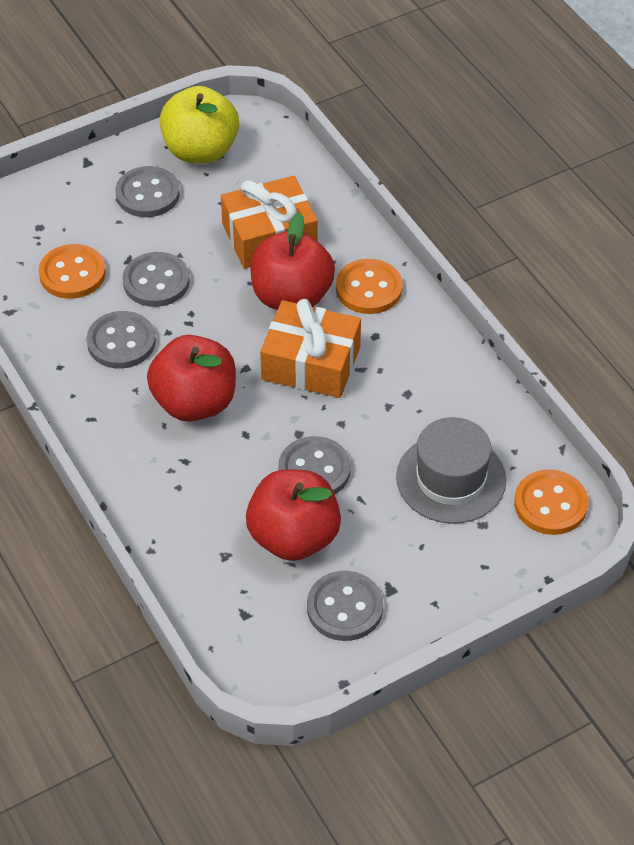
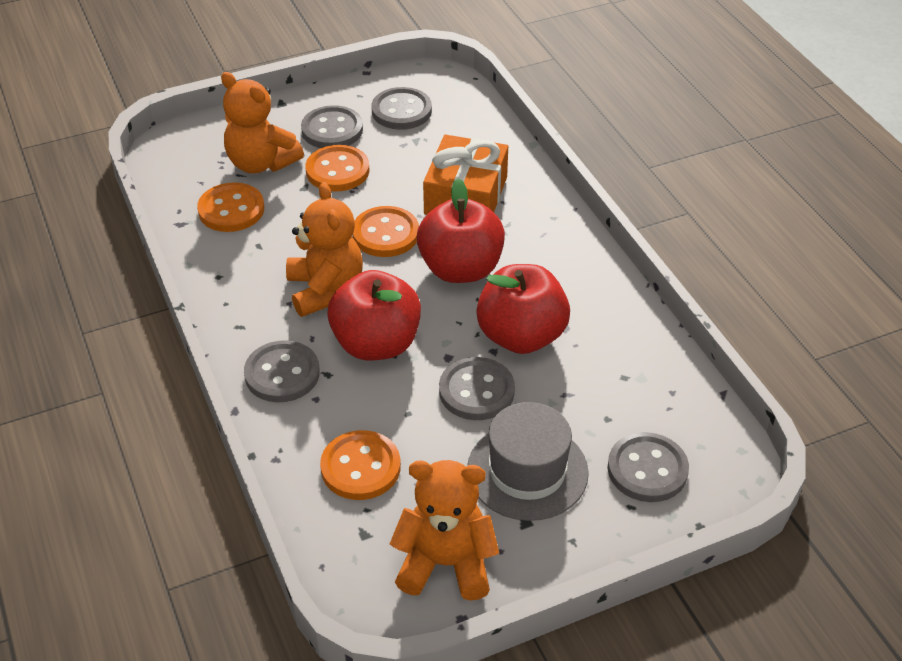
orange button: 3 -> 4
orange gift: 2 -> 1
orange teddy bear: 0 -> 3
yellow apple: 1 -> 0

